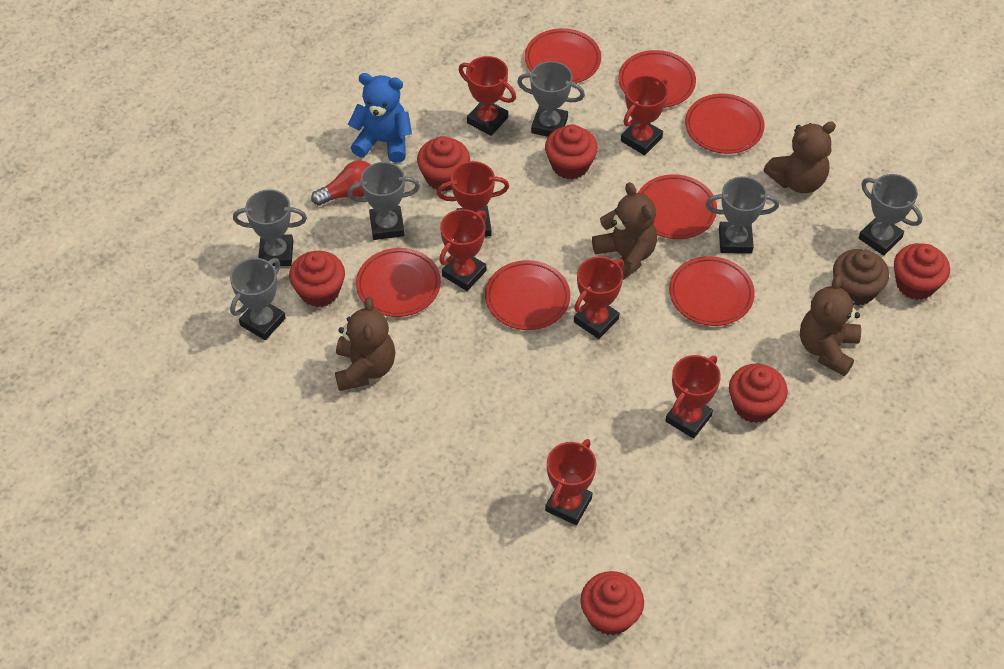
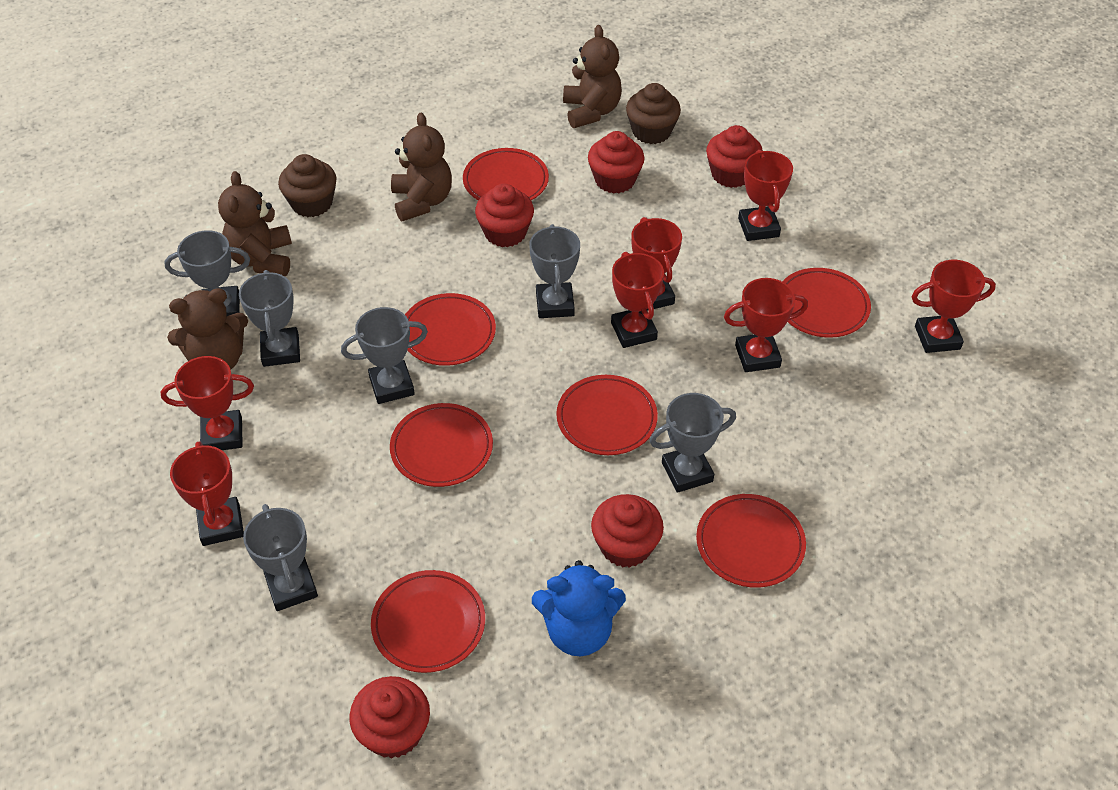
brown cupcake: 1 -> 2
red cupcake: 6 -> 5
red light bulb: 1 -> 0

